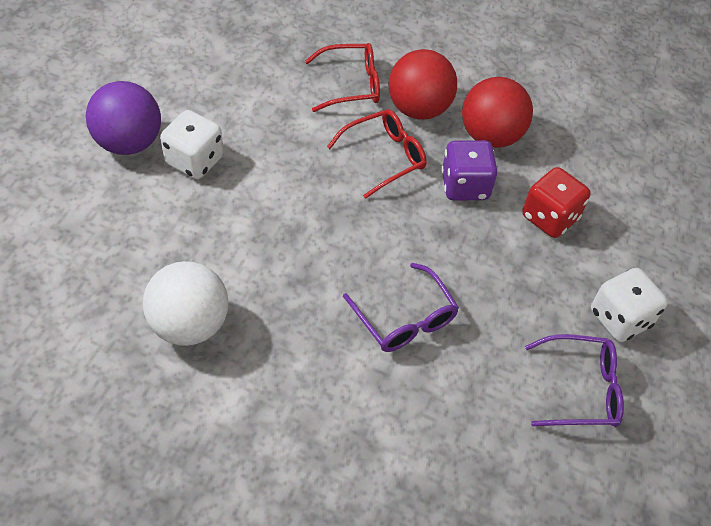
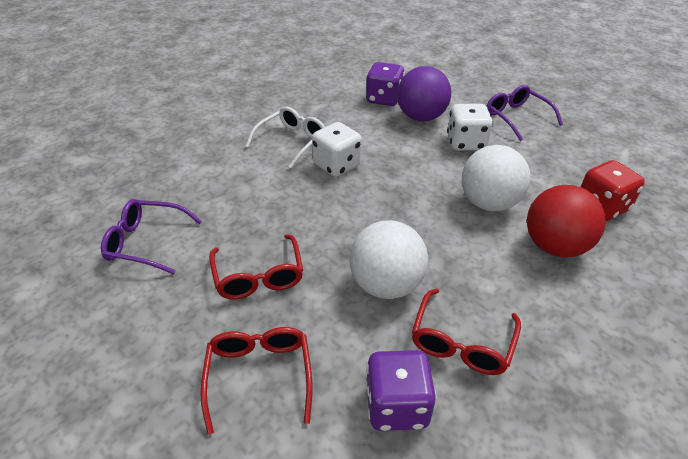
purple dice: 1 -> 2
red ball: 2 -> 1
red glasses: 2 -> 3
white ball: 1 -> 2
white glasses: 0 -> 1

